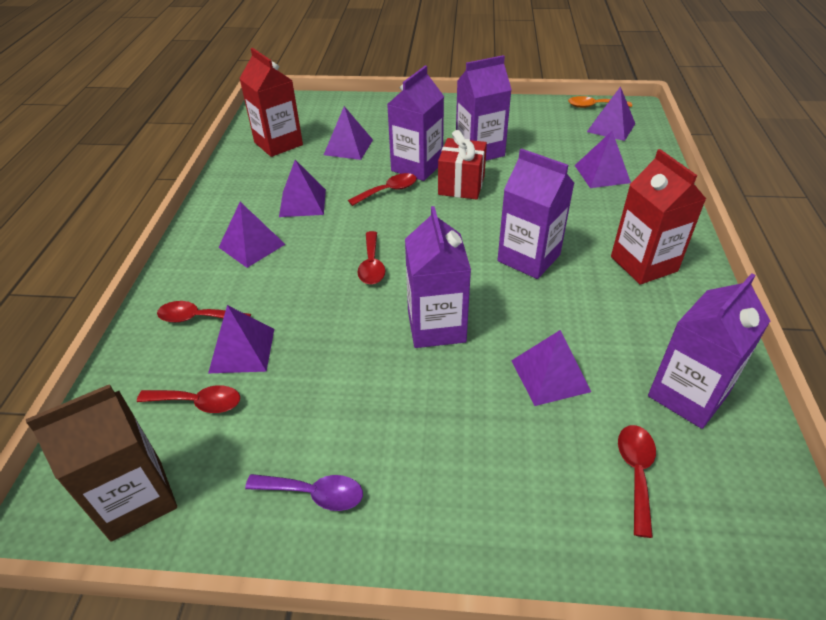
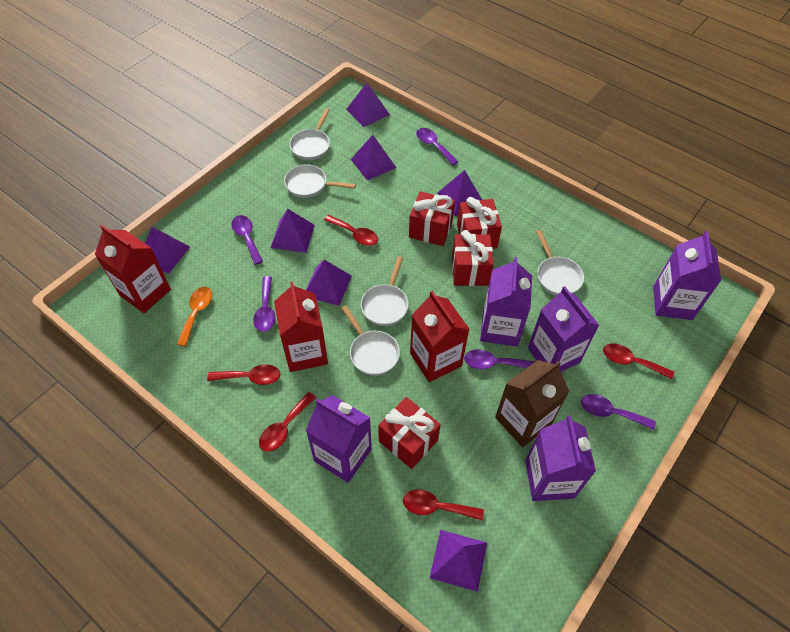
purple spoon: 1 -> 5
red carton: 2 -> 3
red gift: 1 -> 4
white pan: 0 -> 5

